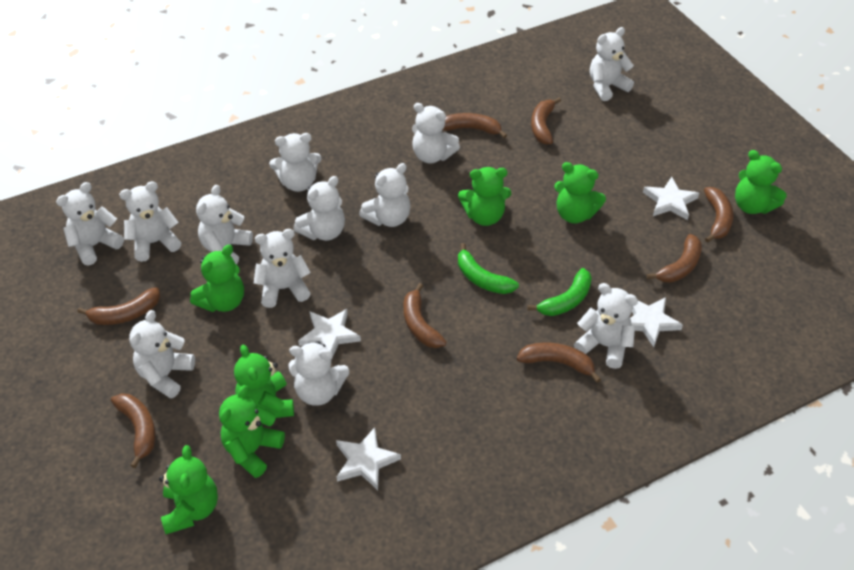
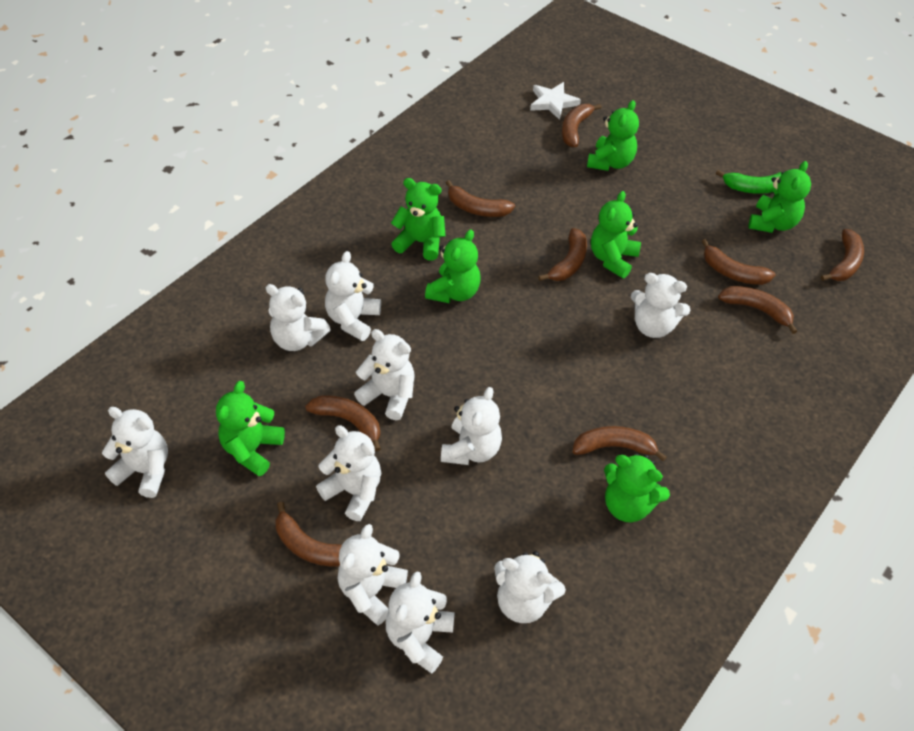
brown banana: 8 -> 9
green banana: 2 -> 1
white star: 4 -> 1
white teddy bear: 12 -> 10

